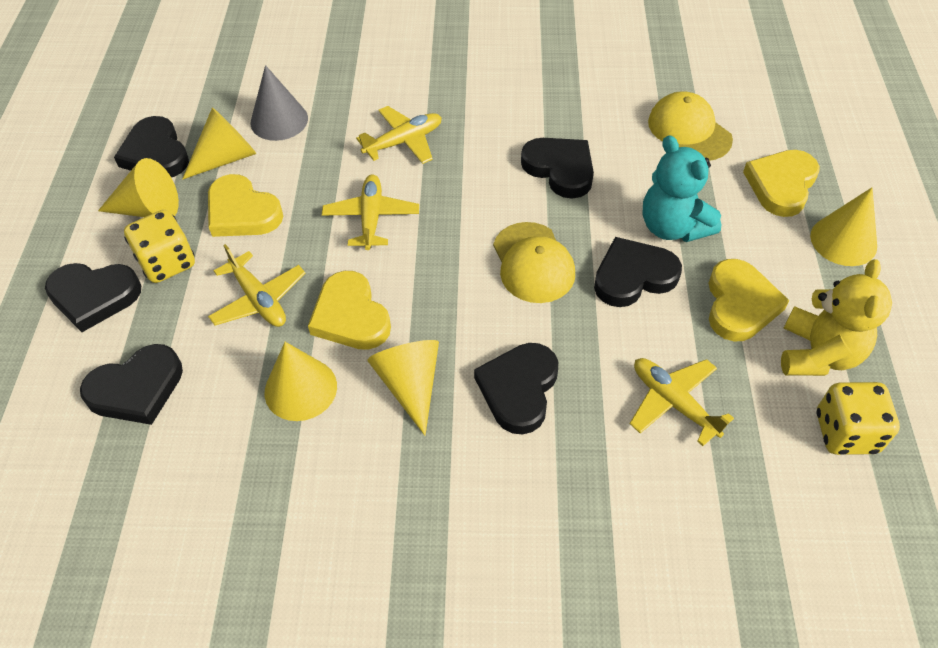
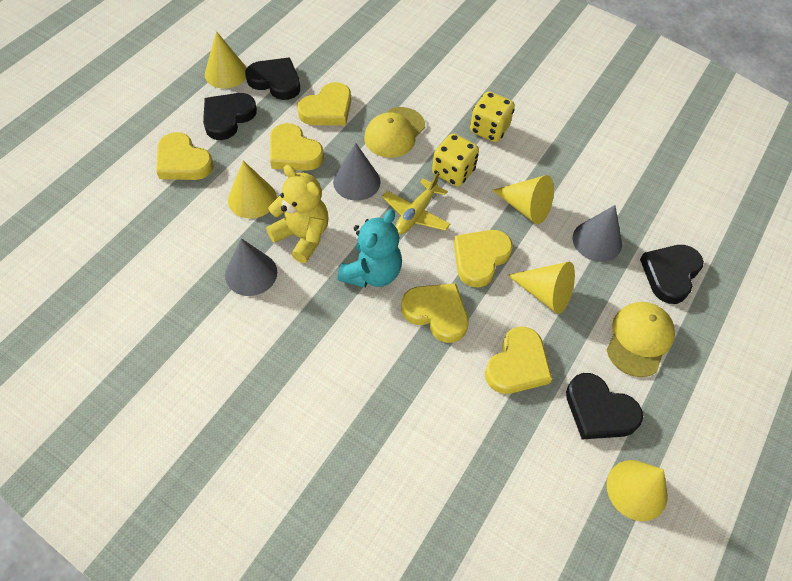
black heart: 6 -> 4
grey cone: 1 -> 3
yellow heart: 4 -> 6
yellow plane: 4 -> 1

